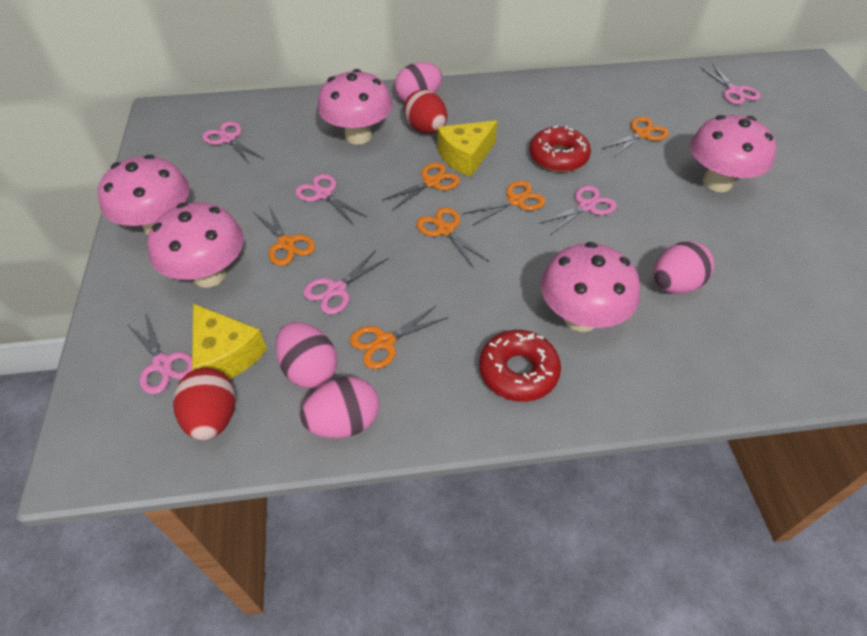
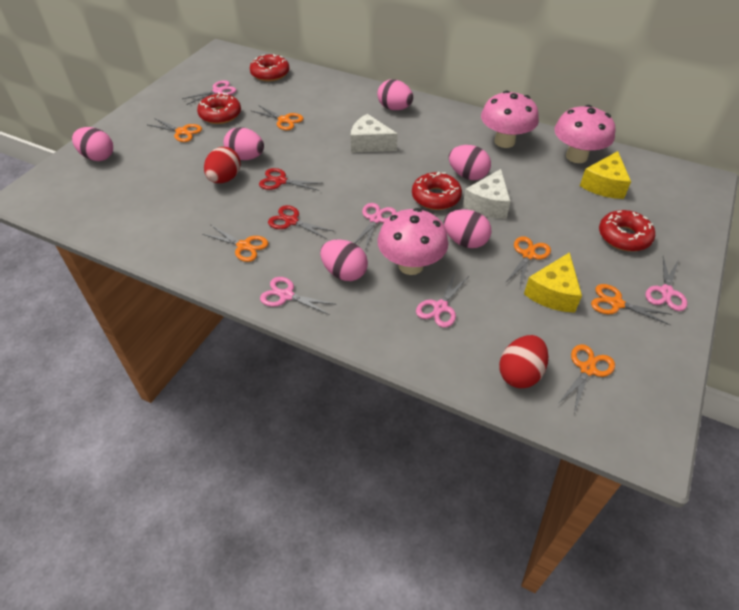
pink egg: 4 -> 6
pink mushroom: 5 -> 3
pink scissors: 6 -> 5
red donut: 2 -> 4
red scissors: 0 -> 2
white cheese: 0 -> 2

